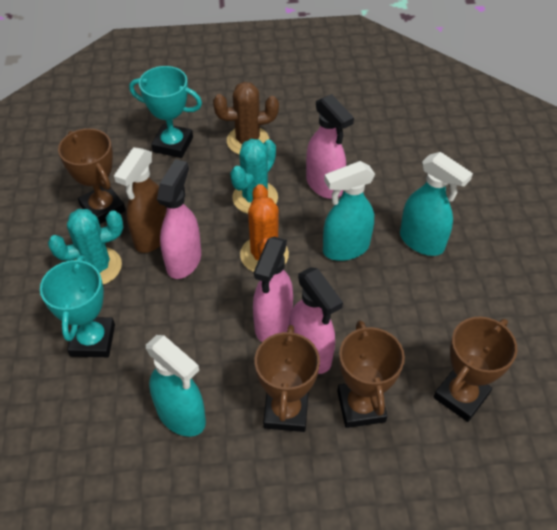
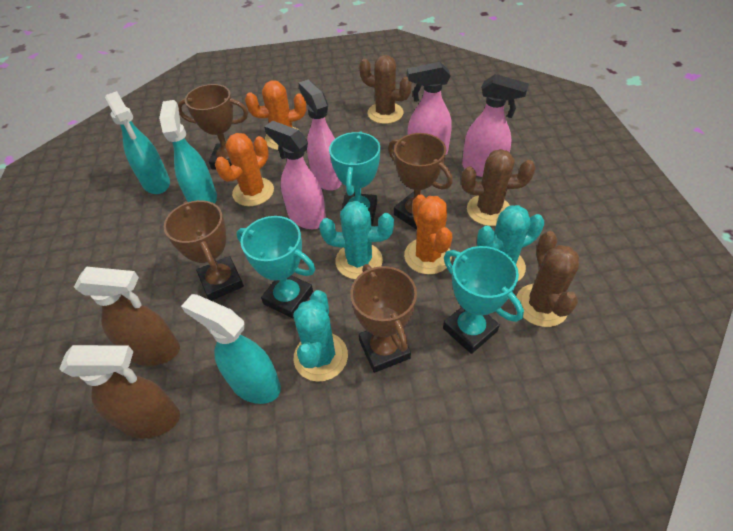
brown cactus: 1 -> 3
brown spray bottle: 1 -> 2
orange cactus: 1 -> 3
turquoise cactus: 2 -> 3
turquoise trophy: 2 -> 3

